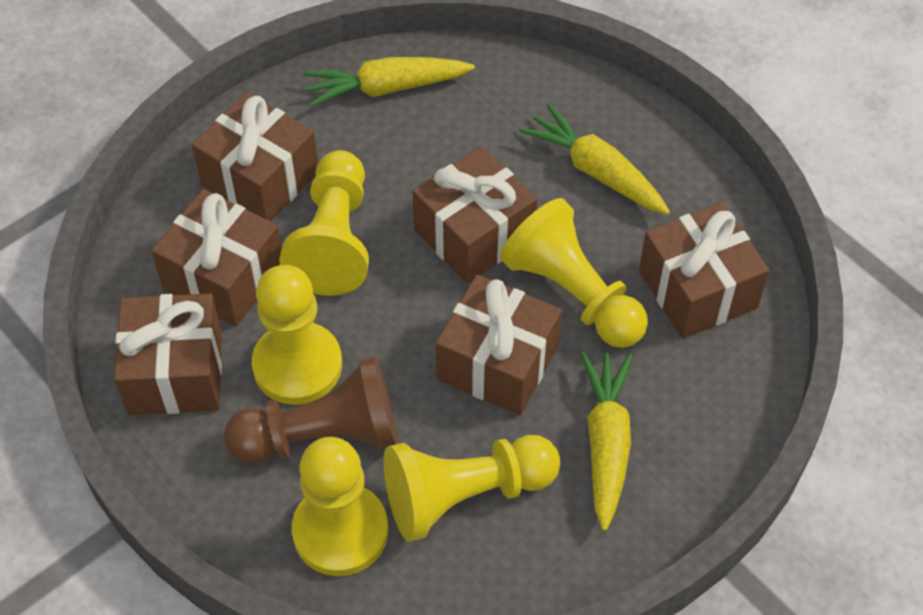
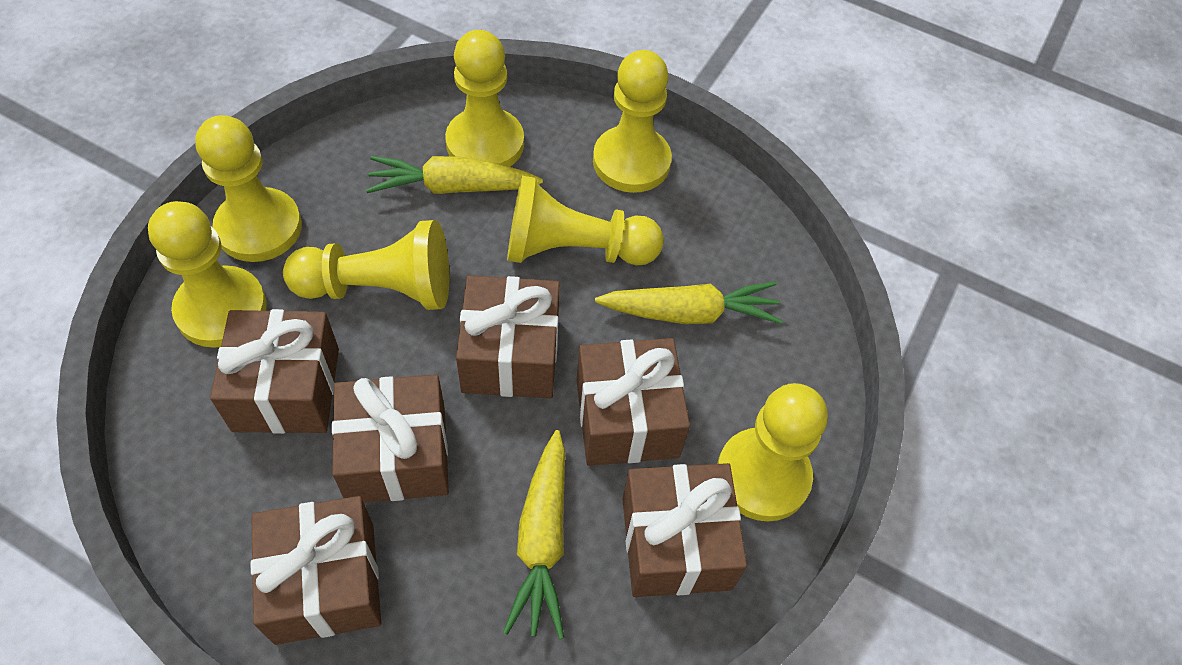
brown pawn: 1 -> 0
yellow pawn: 5 -> 7

